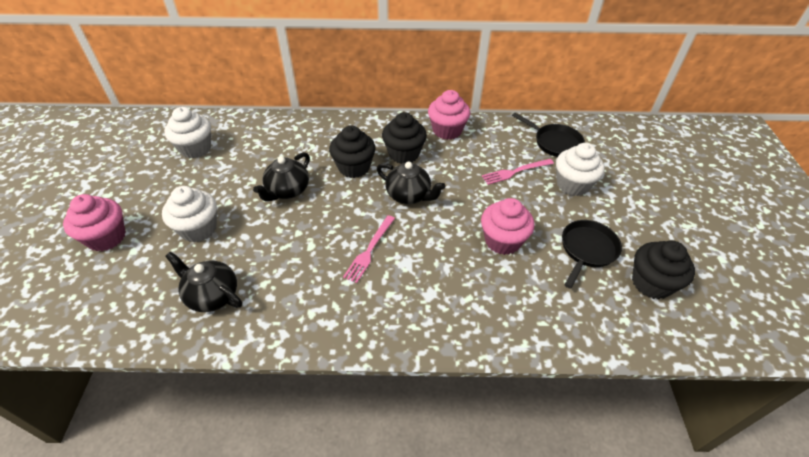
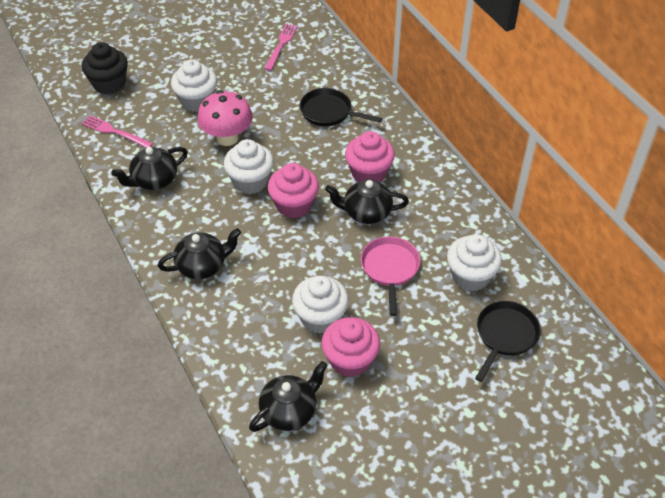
black cupcake: 3 -> 1
black teapot: 3 -> 4
pink mushroom: 0 -> 1
pink pan: 0 -> 1
white cupcake: 3 -> 4

